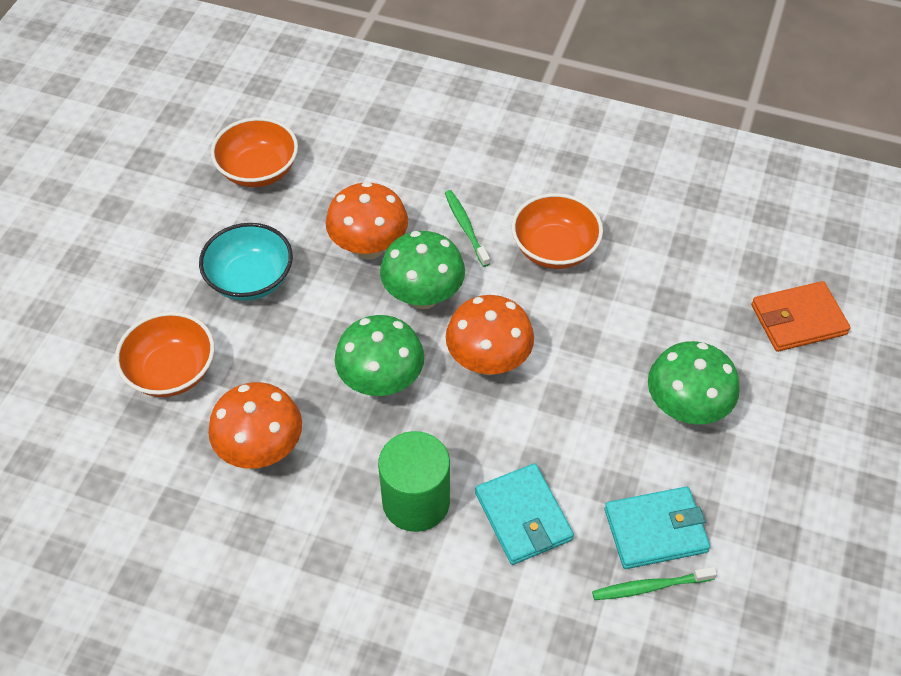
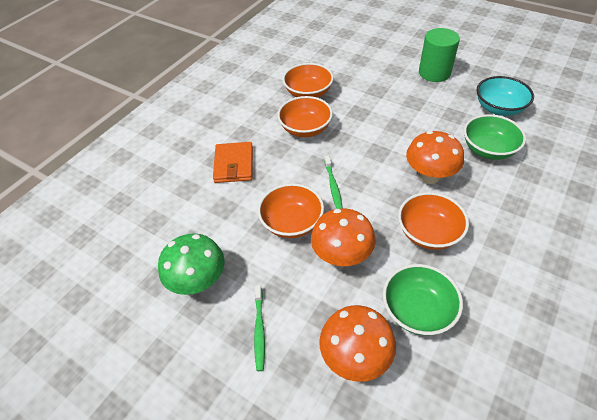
green bowl: 0 -> 2
green mushroom: 3 -> 1
orange bowl: 3 -> 4
turquoise wallet: 2 -> 0

